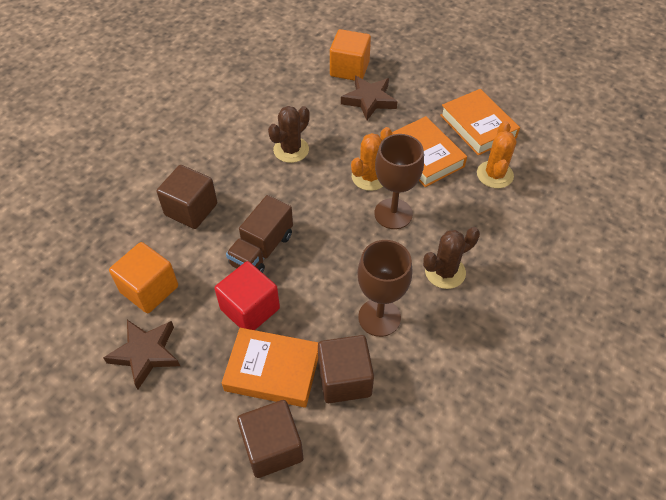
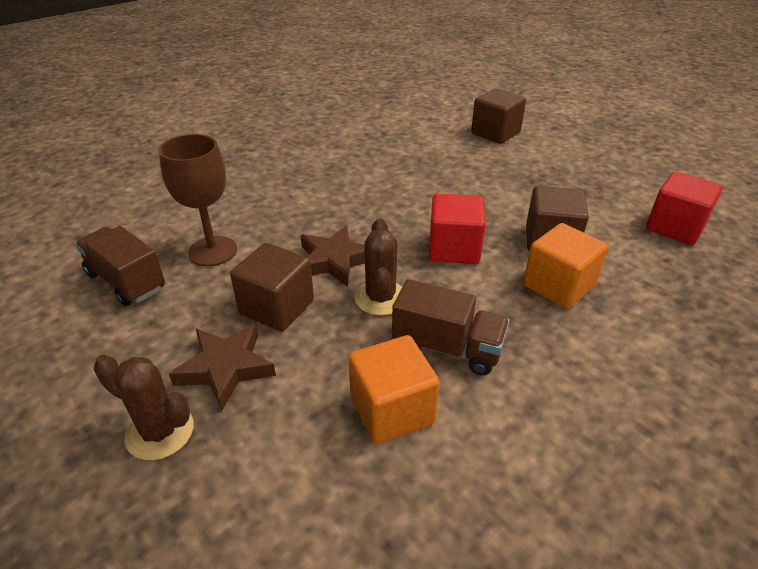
brown goblet: 2 -> 1
brown truck: 1 -> 2
orange book: 3 -> 0
orange cactus: 2 -> 0
red cube: 1 -> 2

